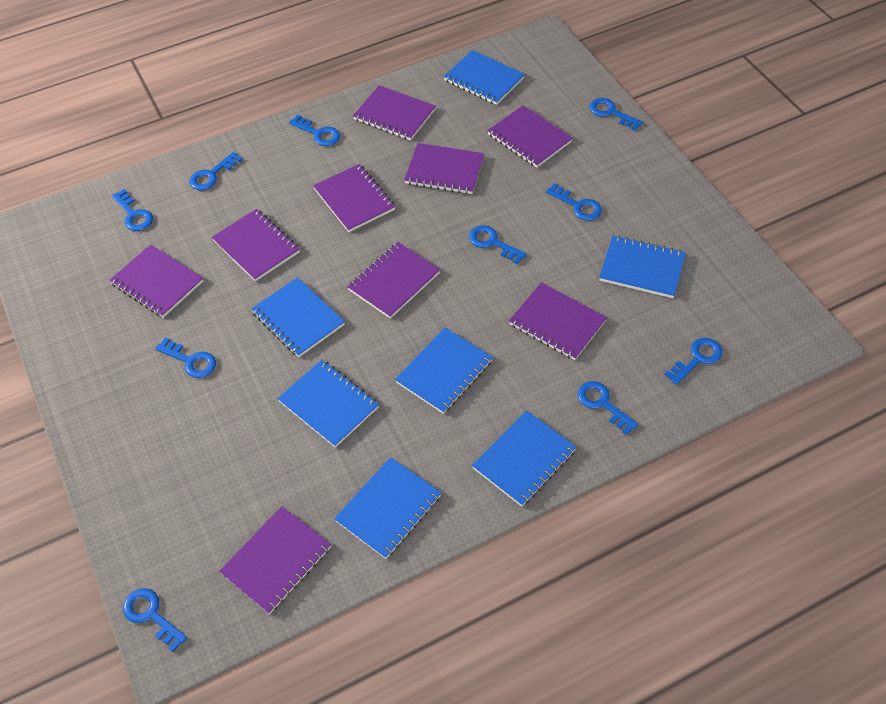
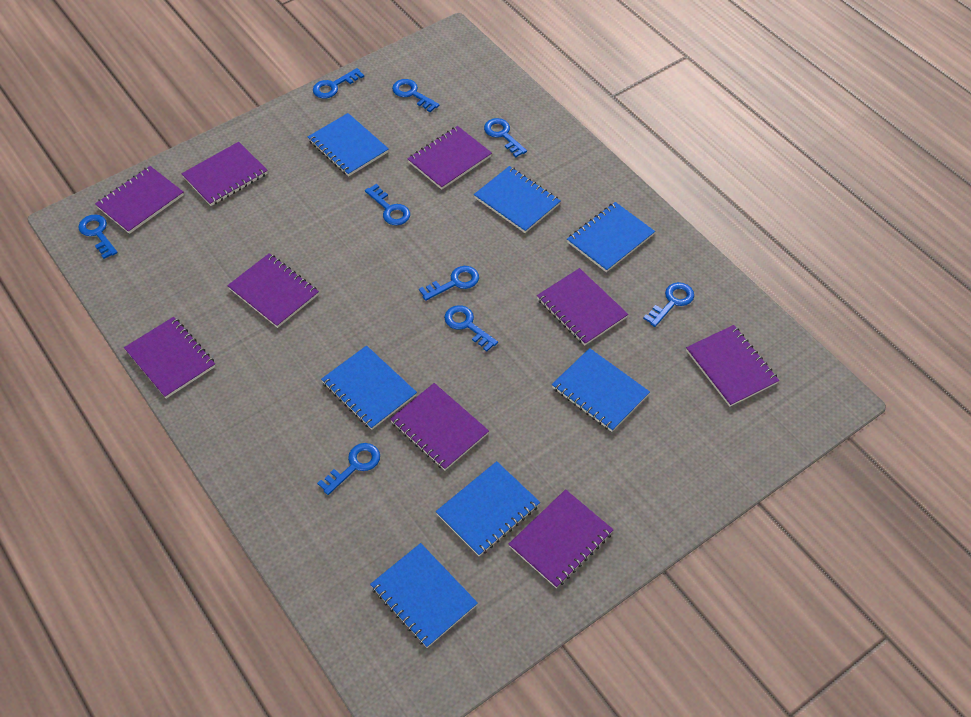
blue key: 10 -> 9

